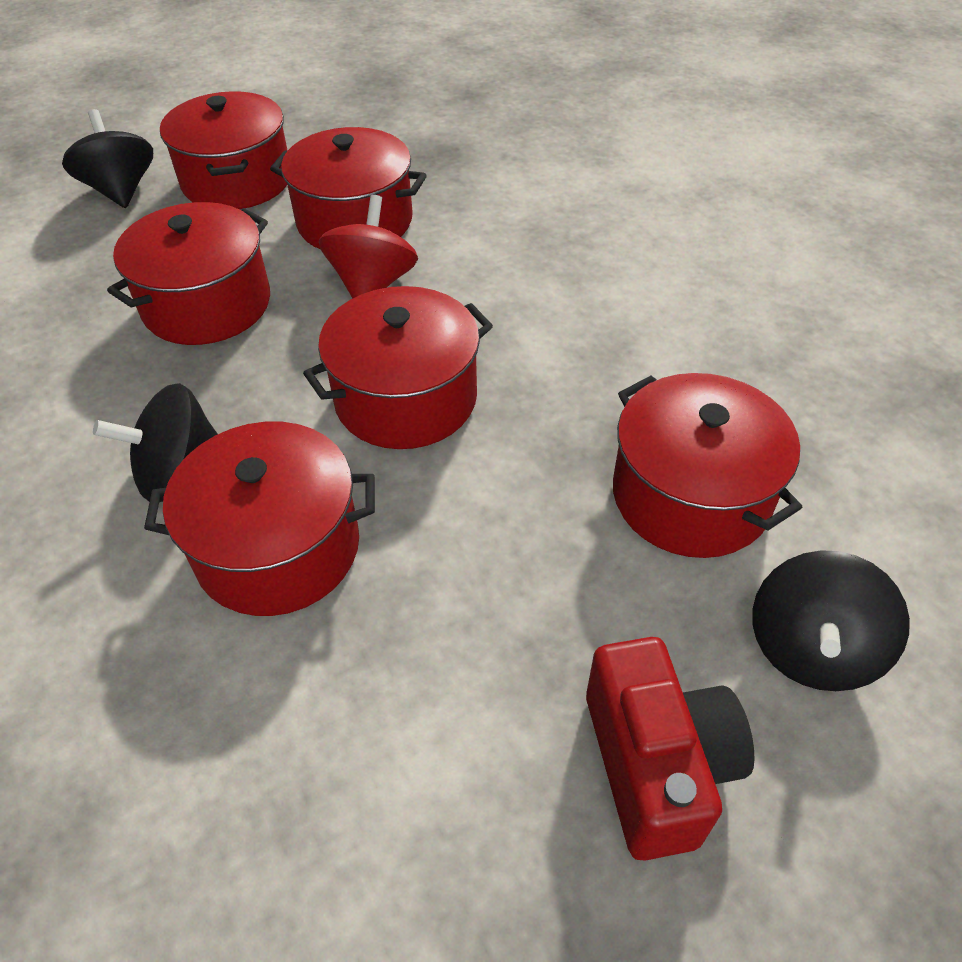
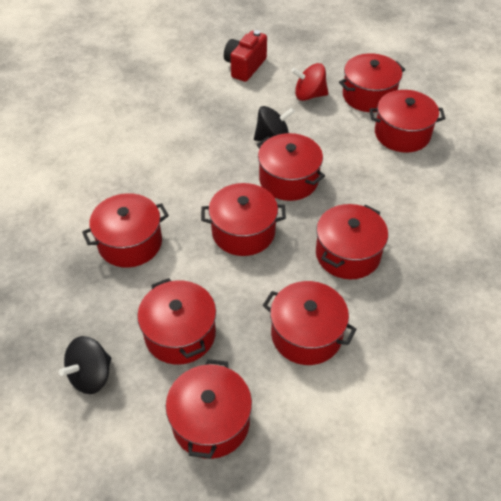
black spinning top: 3 -> 2
red pot: 6 -> 9

